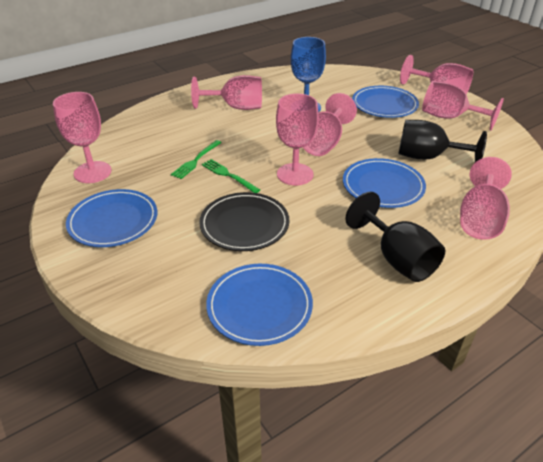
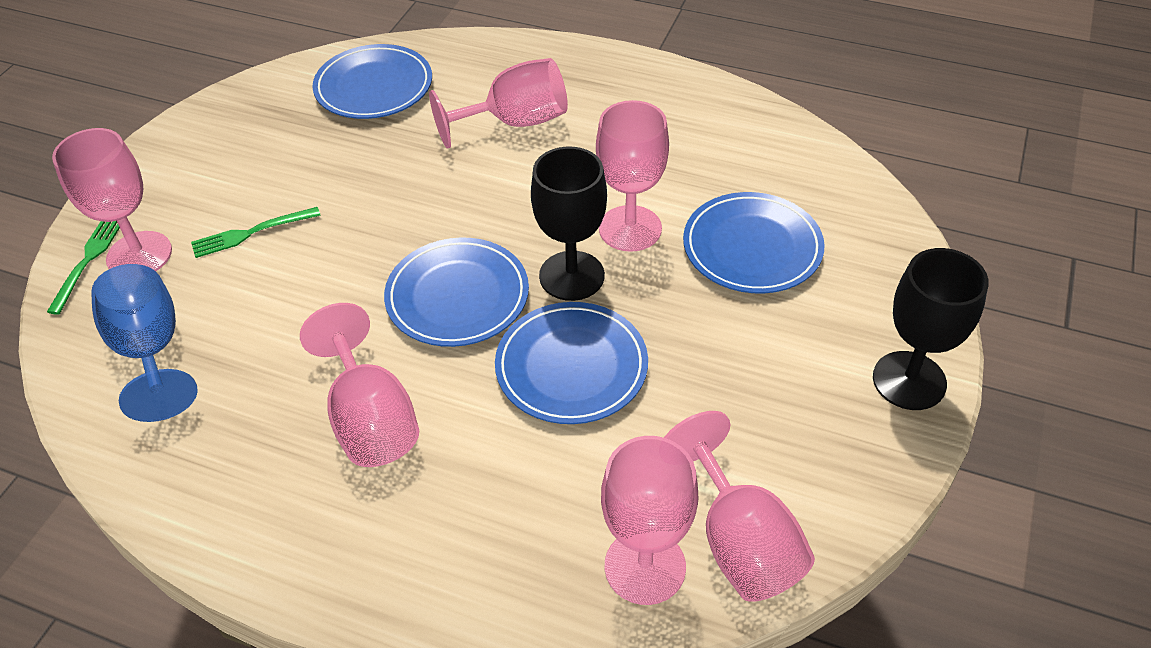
black plate: 1 -> 0
pink goblet: 7 -> 6

